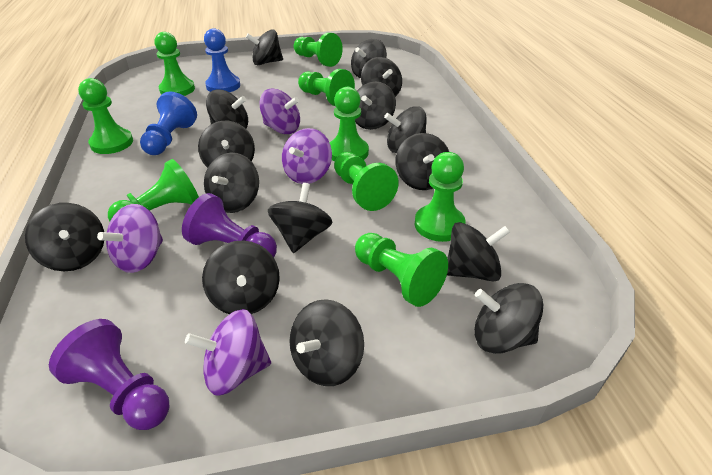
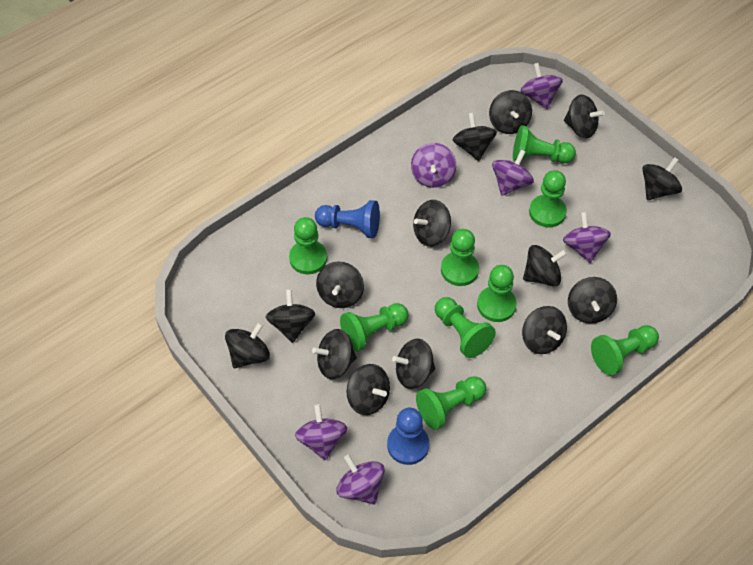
black spinning top: 15 -> 14
purple pawn: 2 -> 0
purple spinning top: 4 -> 6

